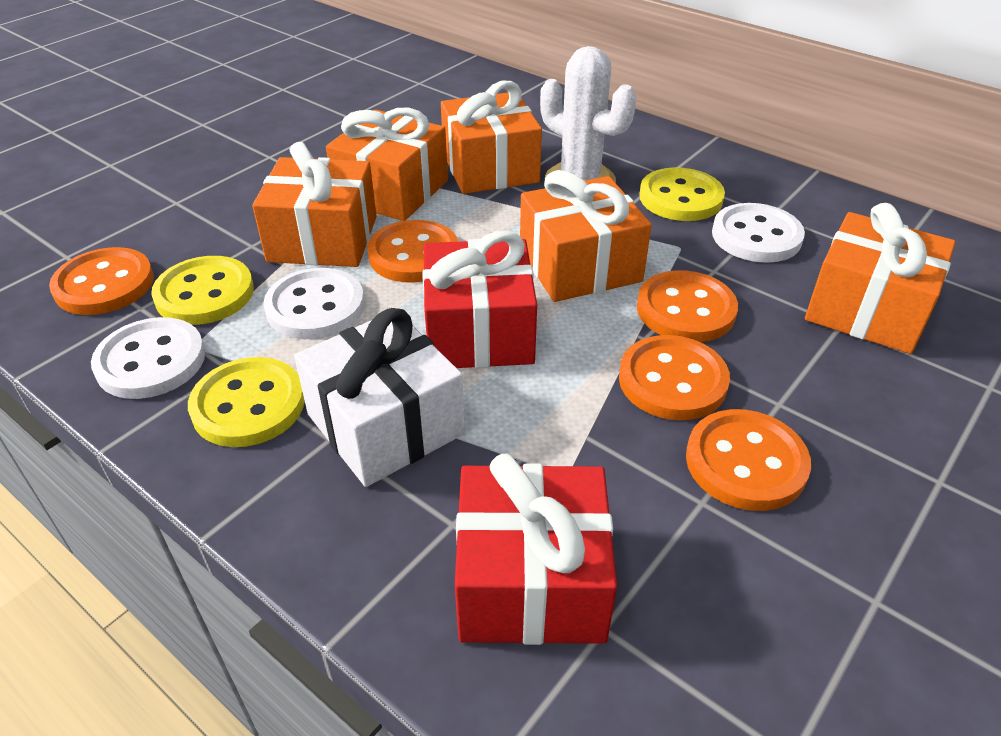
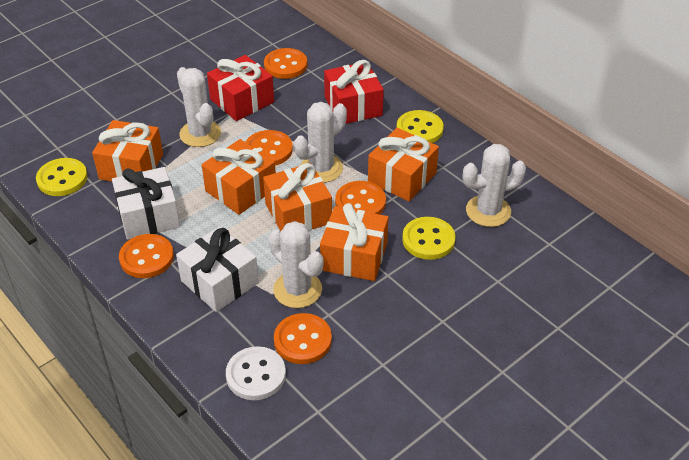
white button: 3 -> 1
white cactus: 1 -> 4
white gift: 1 -> 2

